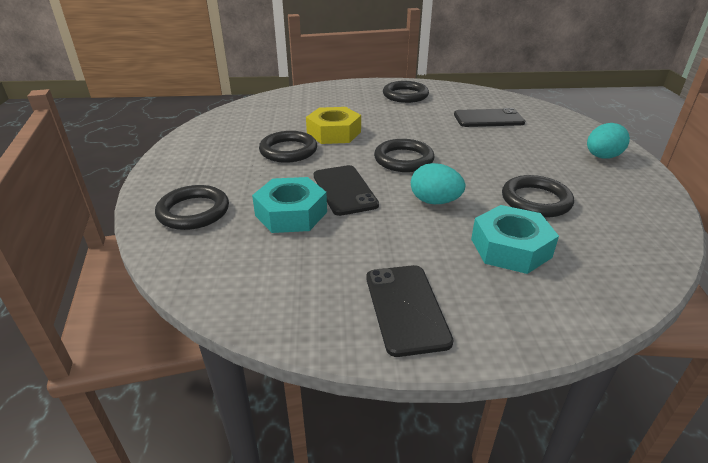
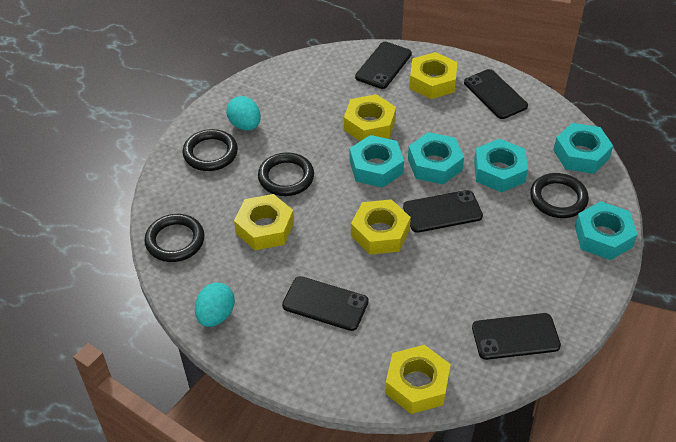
black phone: 3 -> 5
black ring: 5 -> 4
turquoise nut: 2 -> 5
yellow nut: 1 -> 5

